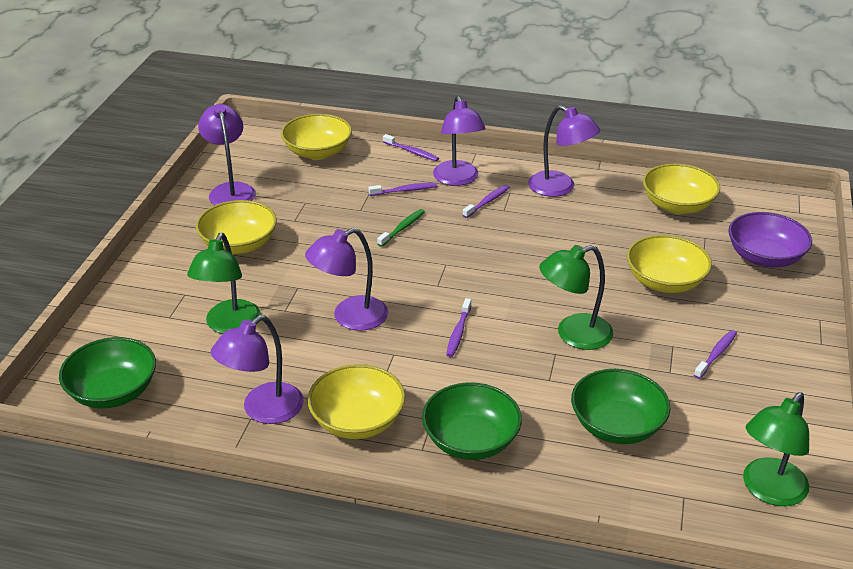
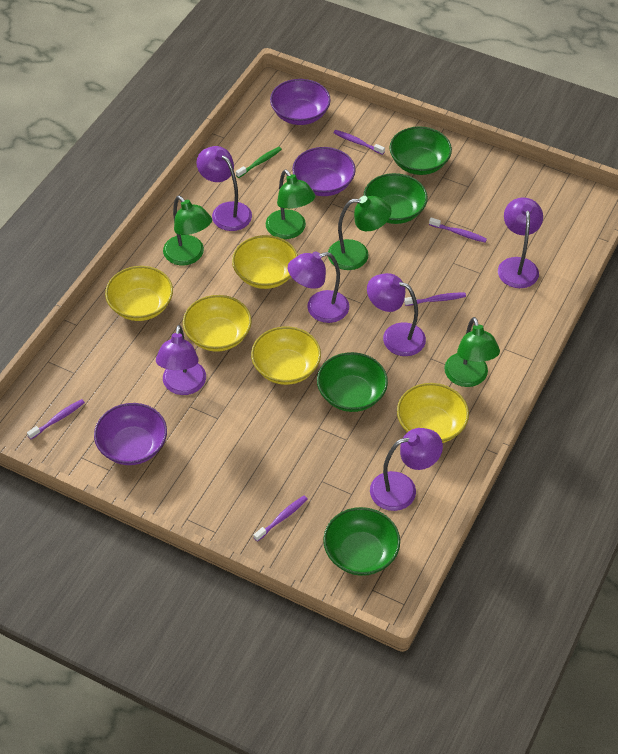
green bowl: 3 -> 4
green lamp: 3 -> 4
purple bowl: 1 -> 3
purple lamp: 5 -> 6

